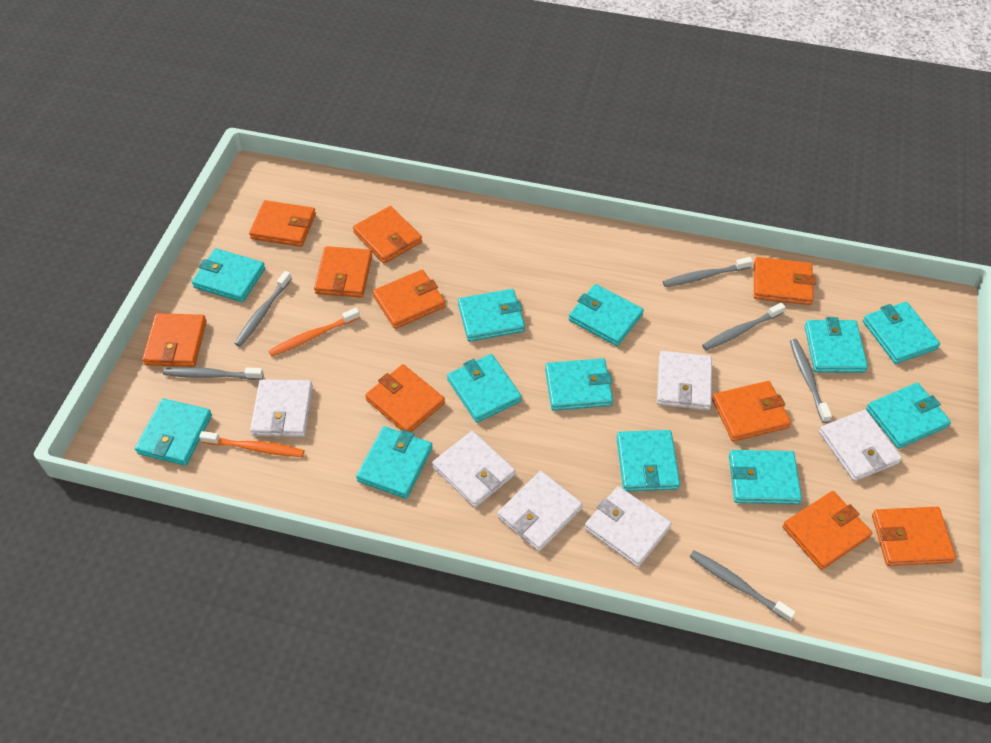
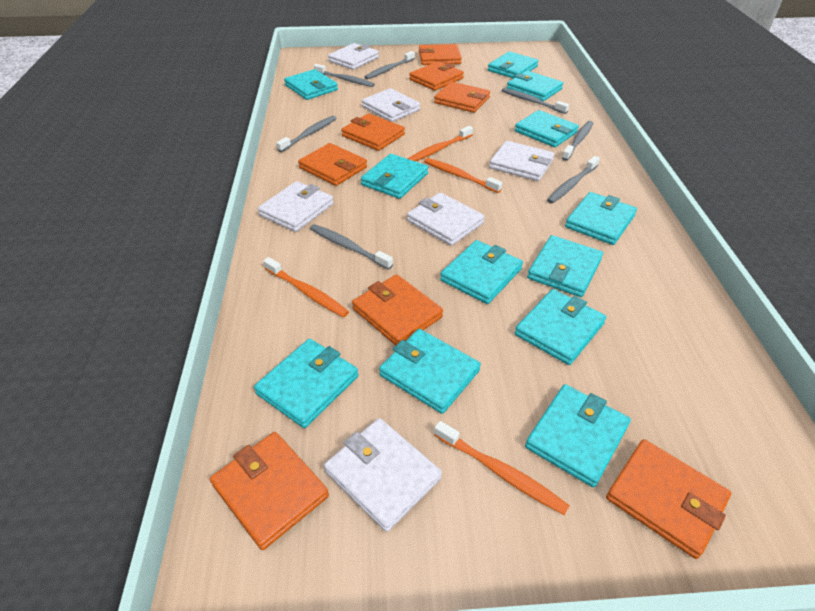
grey toothbrush: 6 -> 7
orange toothbrush: 2 -> 4
orange wallet: 10 -> 8

